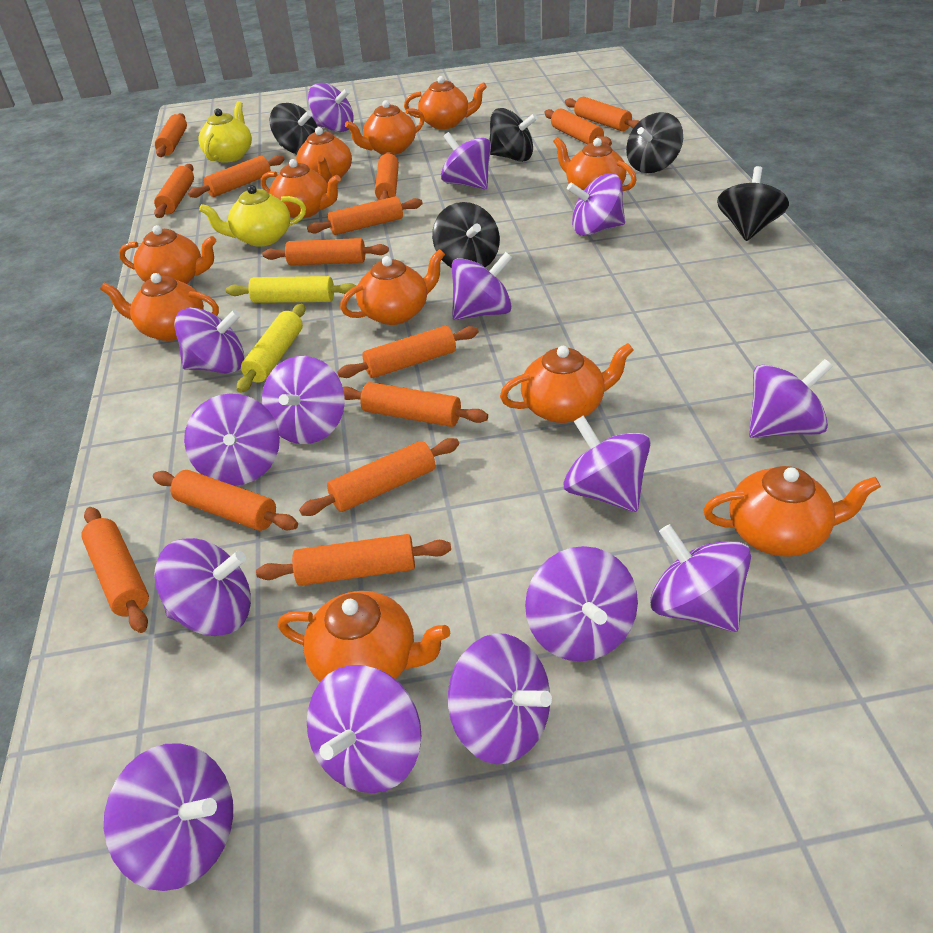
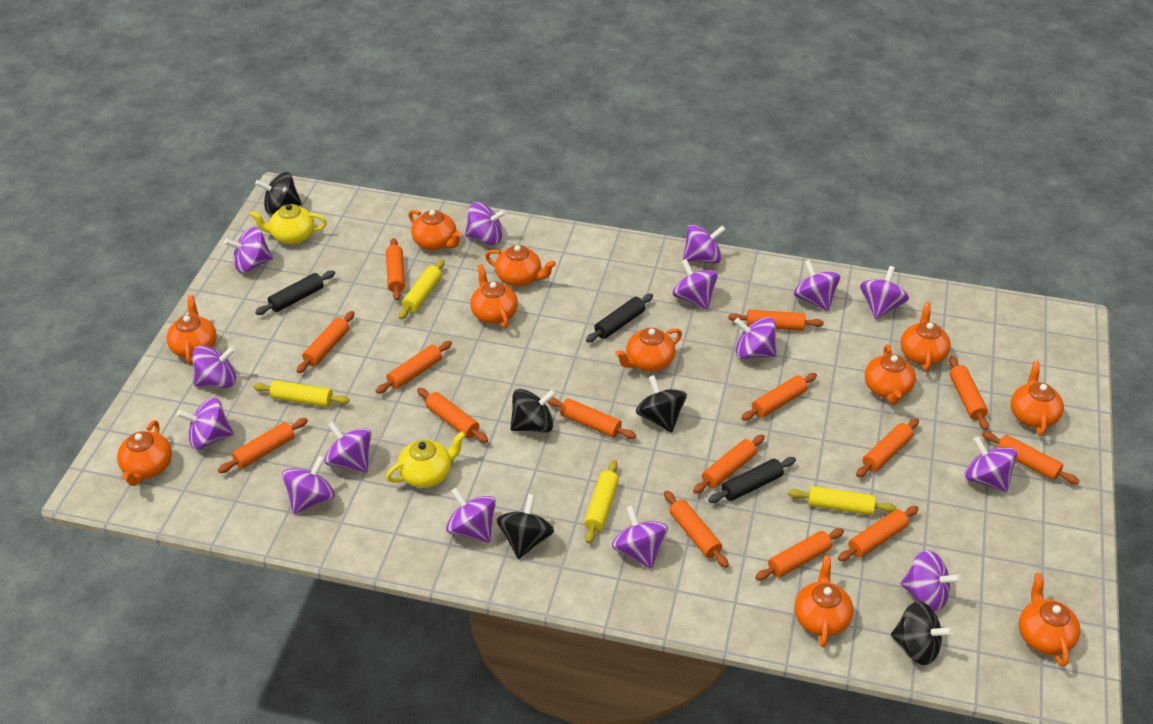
black rolling pin: 0 -> 3
orange rolling pin: 14 -> 15
yellow rolling pin: 2 -> 4

